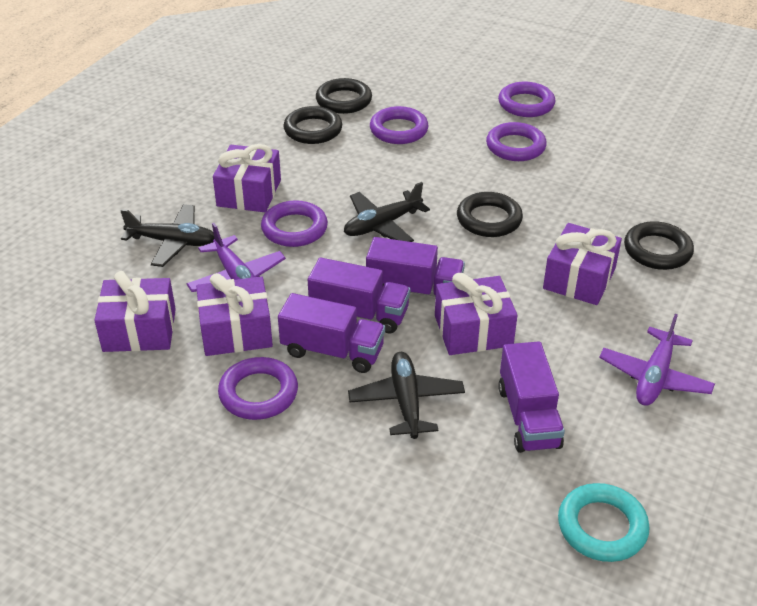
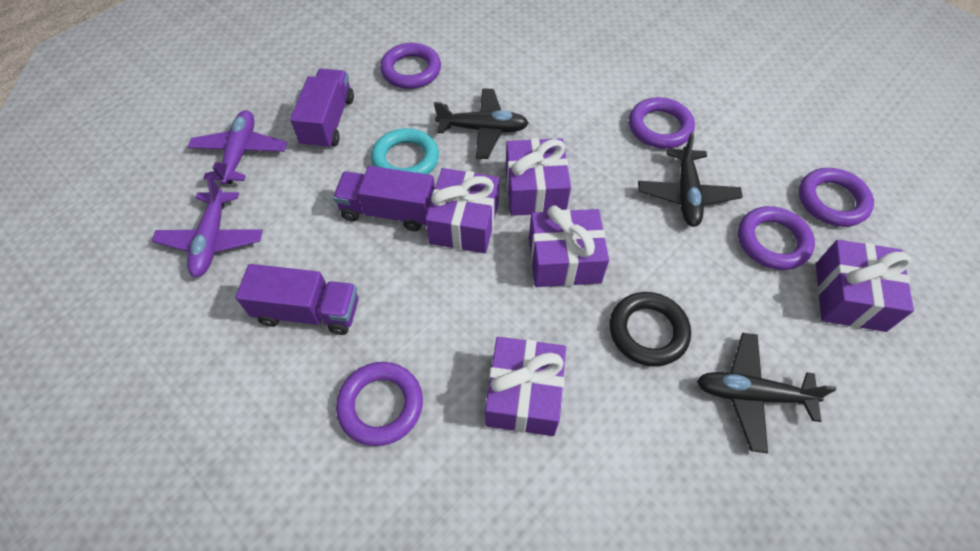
black ring: 4 -> 1
purple truck: 4 -> 3

